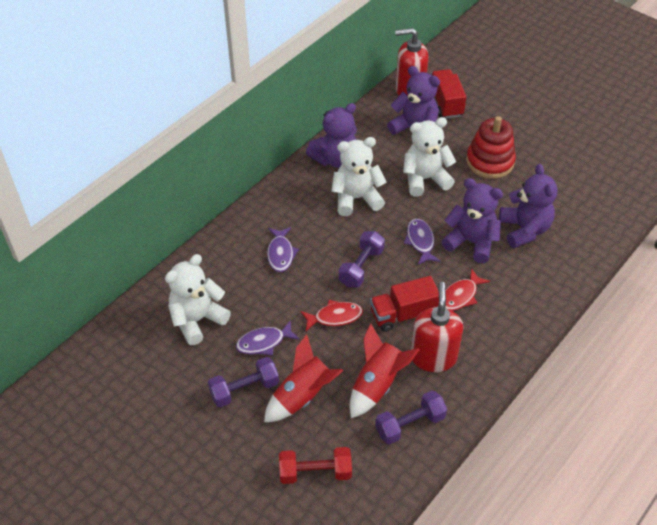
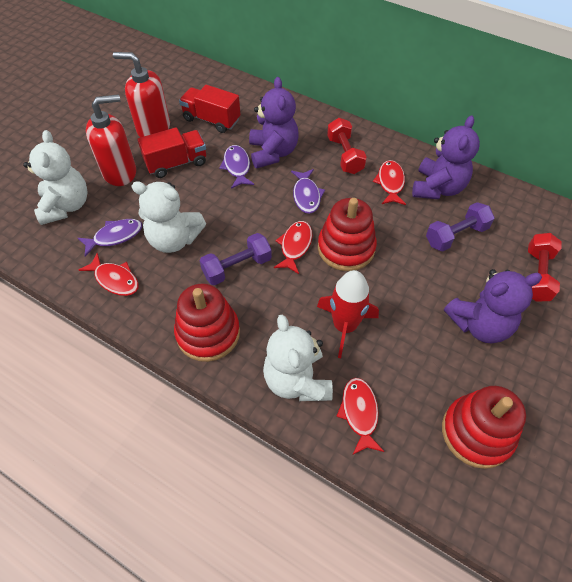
purple dumbbell: 3 -> 2
purple teddy bear: 4 -> 3
red dumbbell: 1 -> 2
red fish: 2 -> 4
red rocket: 2 -> 1
red stacking toy: 1 -> 3

